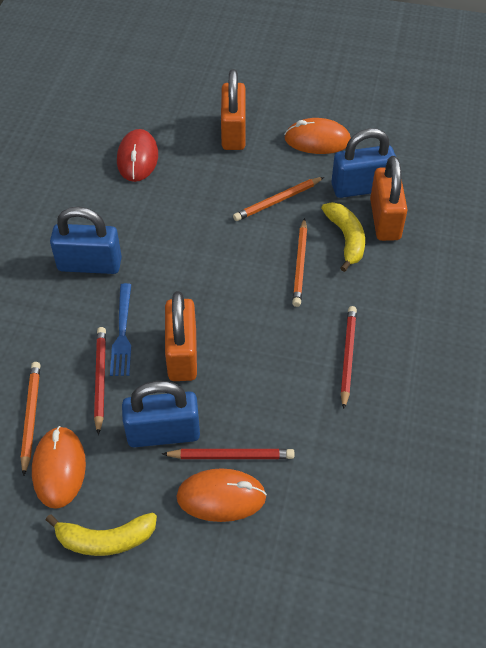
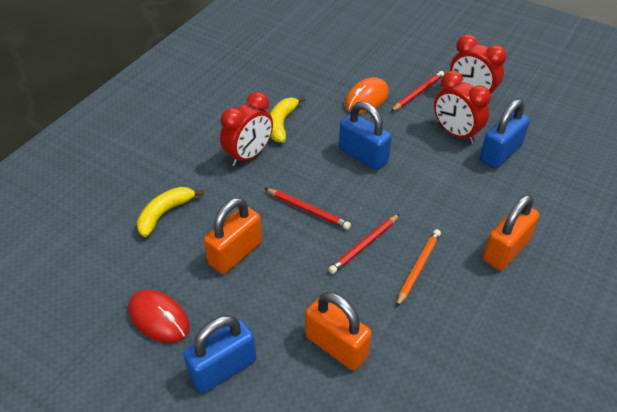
blue fork: 1 -> 0
orange mouse: 3 -> 1
orange pencil: 3 -> 1
red clock: 0 -> 3

